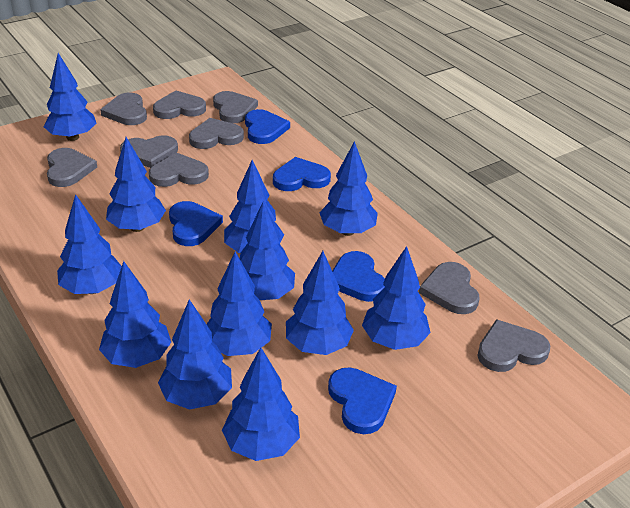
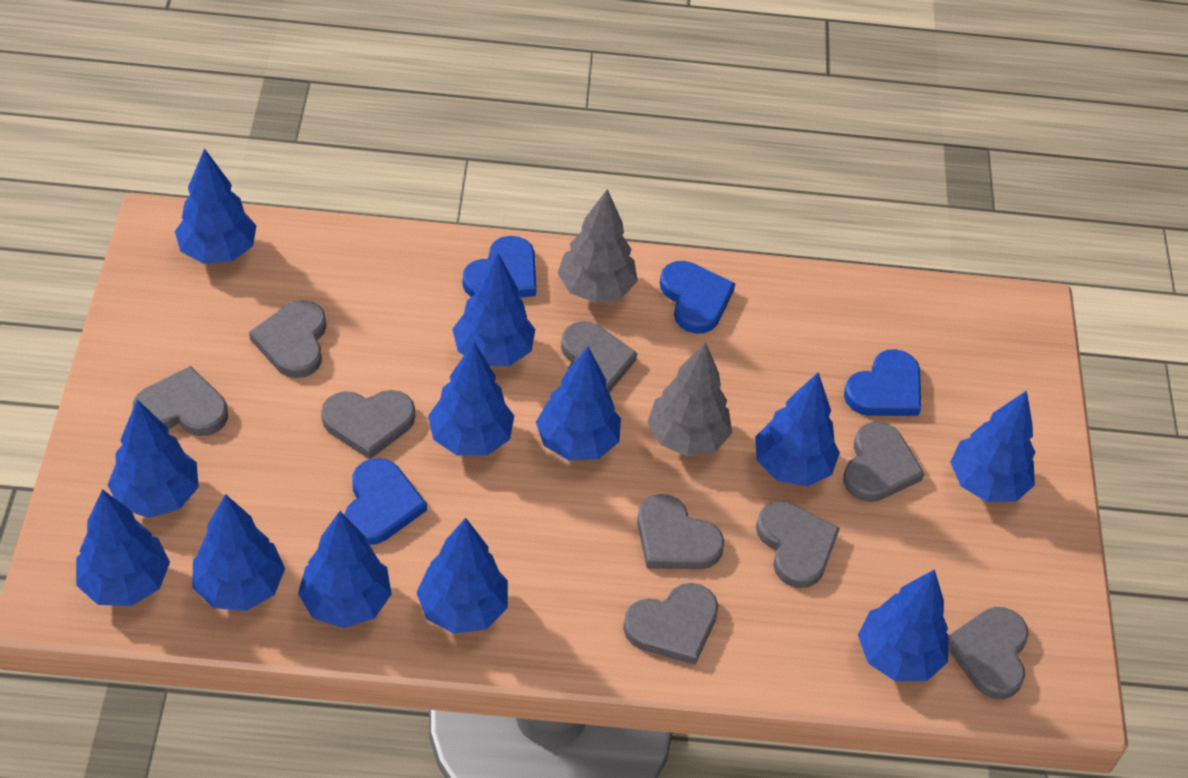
blue heart: 5 -> 4
grey tree: 0 -> 2

